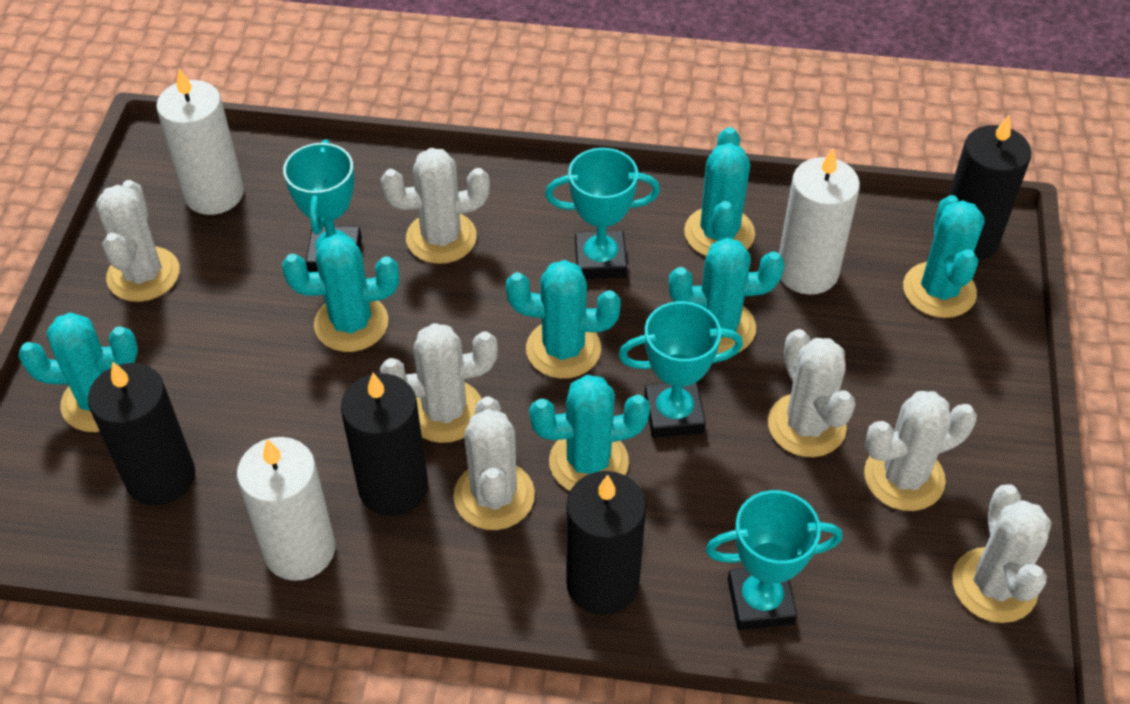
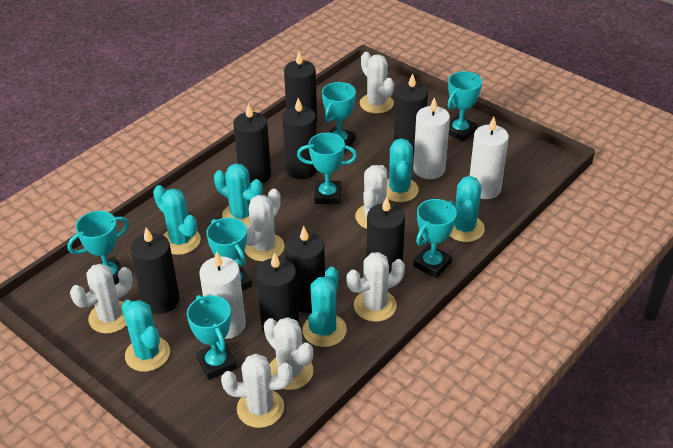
black candle: 4 -> 8
turquoise cactus: 7 -> 6
turquoise trophy: 4 -> 7

